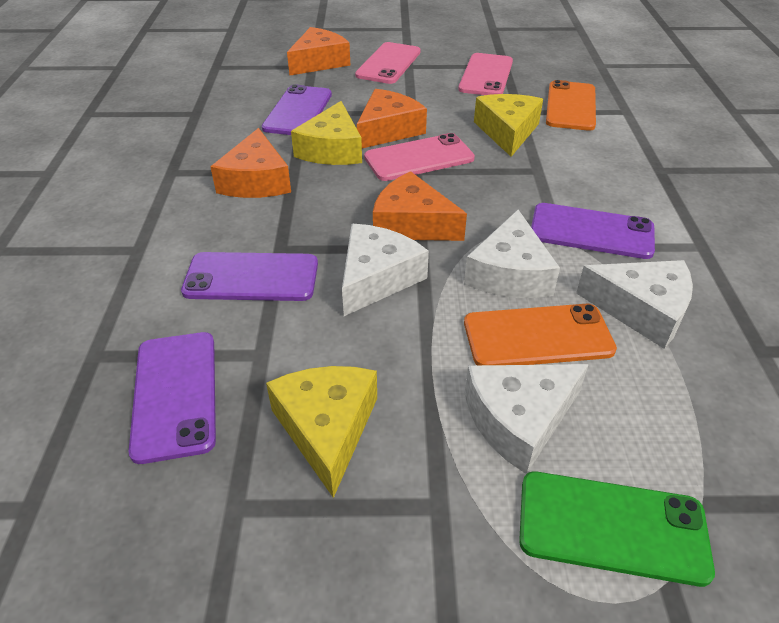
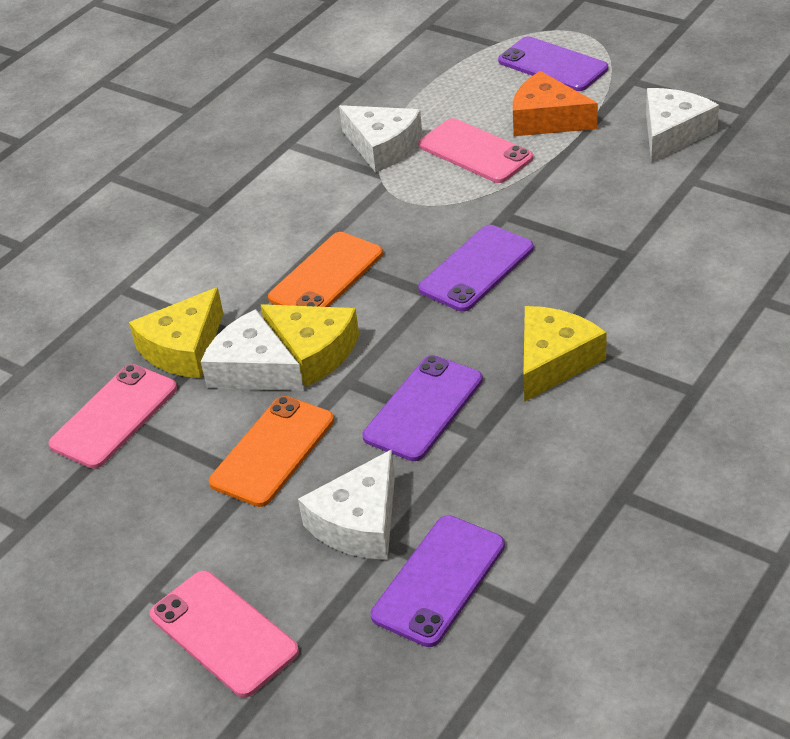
green phone: 1 -> 0
orange cheese: 4 -> 1

